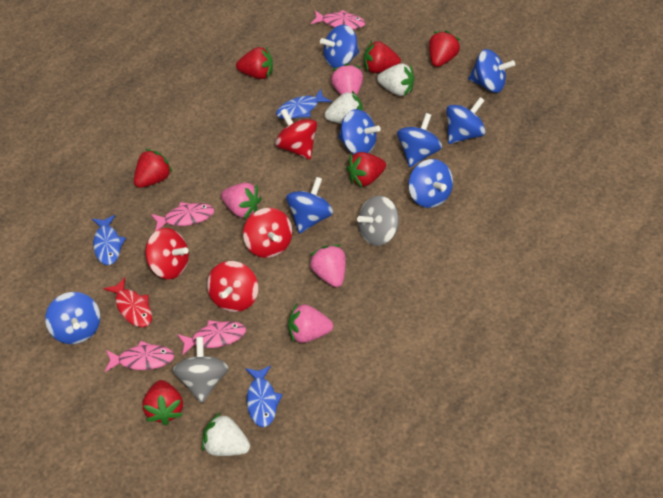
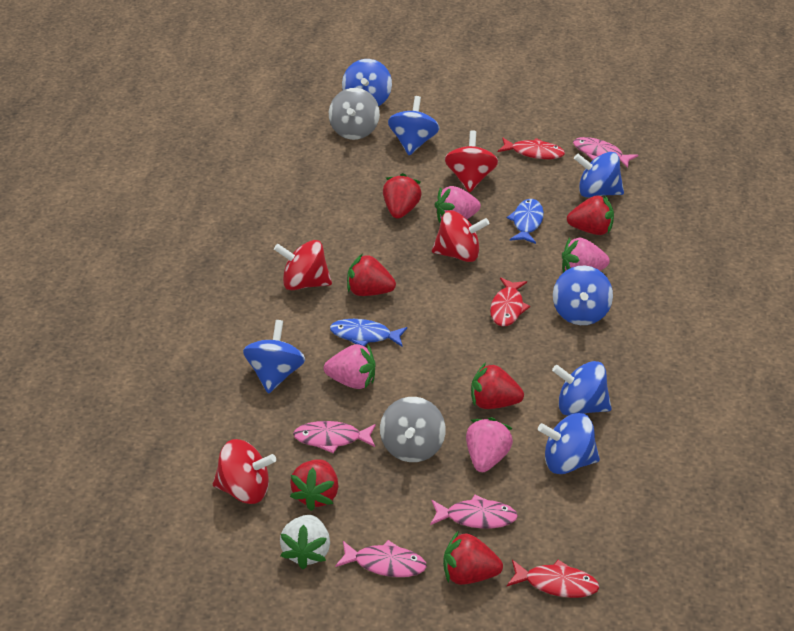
blue fish: 3 -> 2
blue spinning top: 8 -> 7
red fish: 1 -> 3
white strawberry: 3 -> 1

